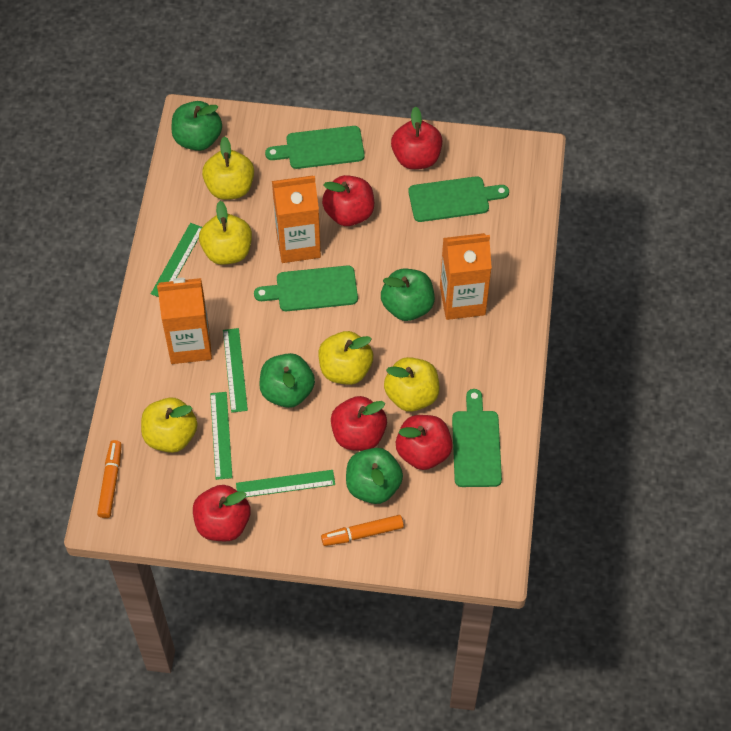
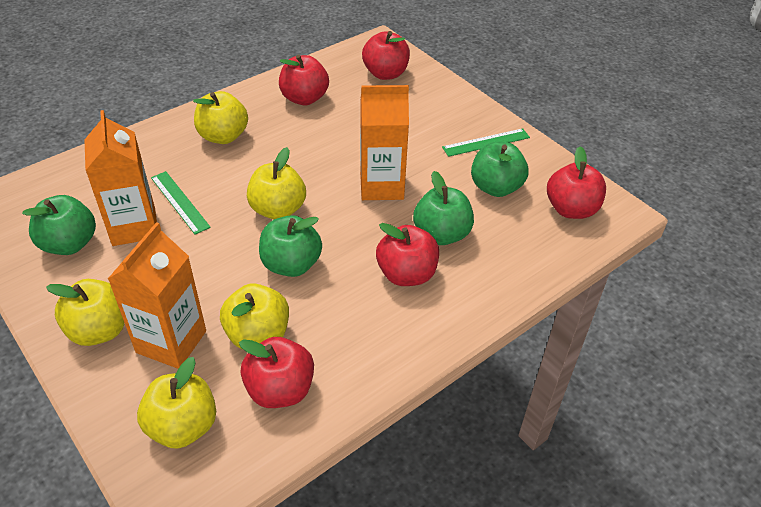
green cutting board: 4 -> 0
green ruler: 4 -> 2
orange marker: 2 -> 0

